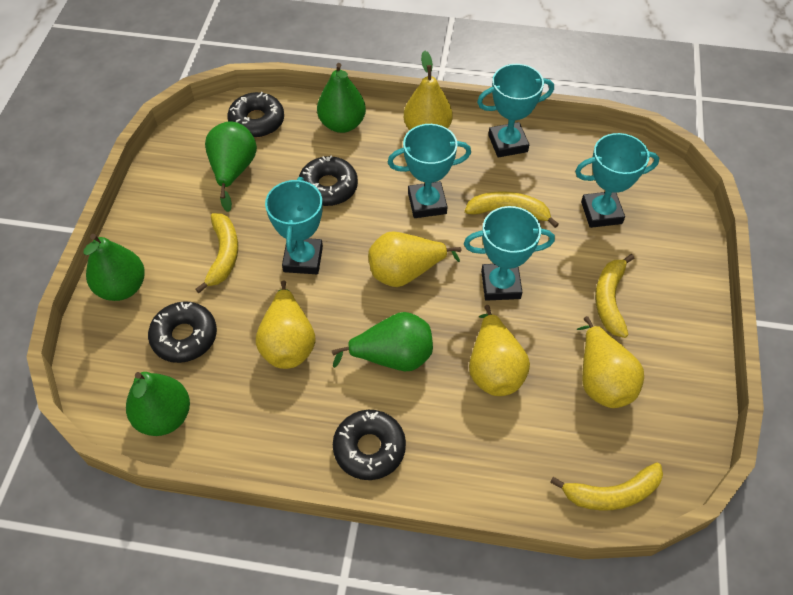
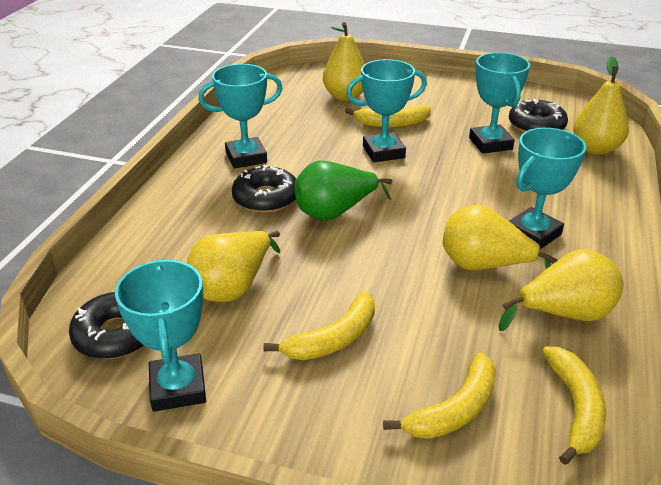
black donut: 4 -> 3
green pear: 5 -> 1

